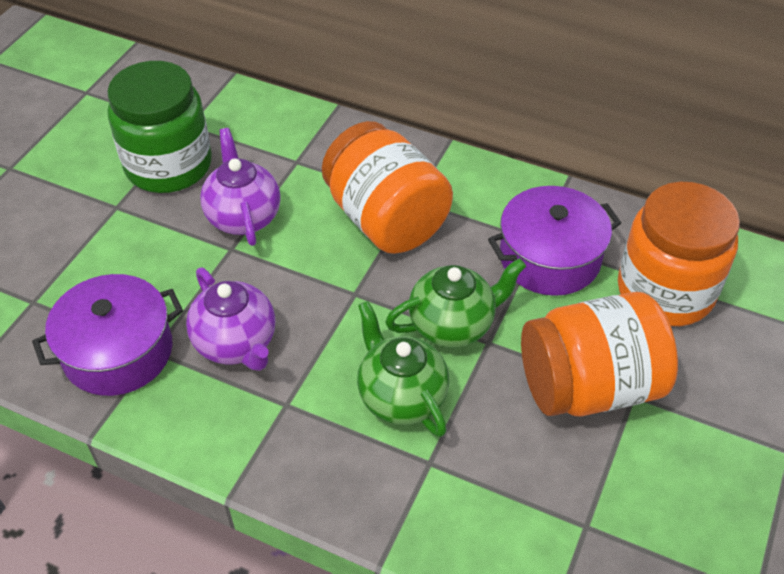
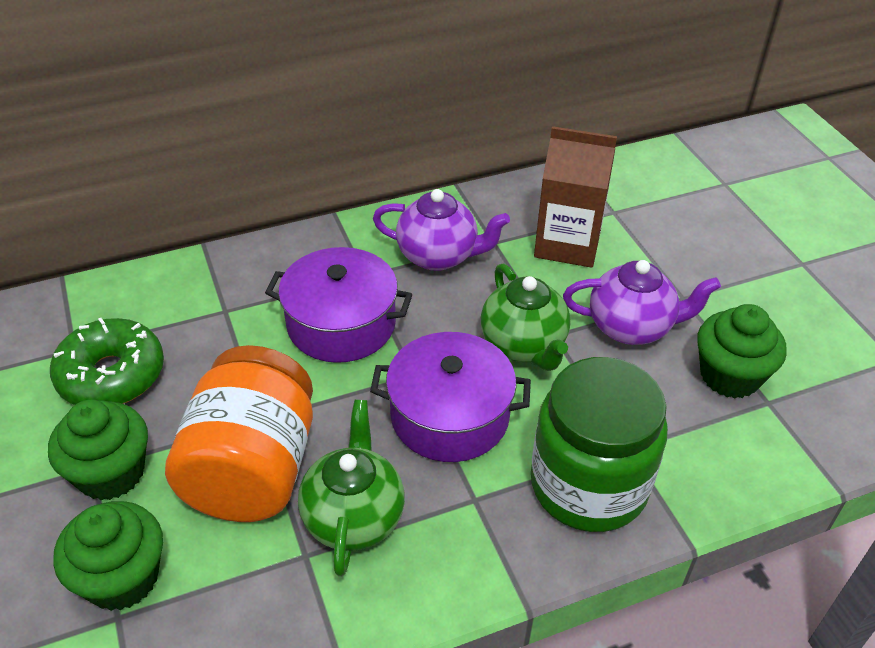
brown carton: 0 -> 1
green cupcake: 0 -> 3
green donut: 0 -> 1
orange jar: 3 -> 1

